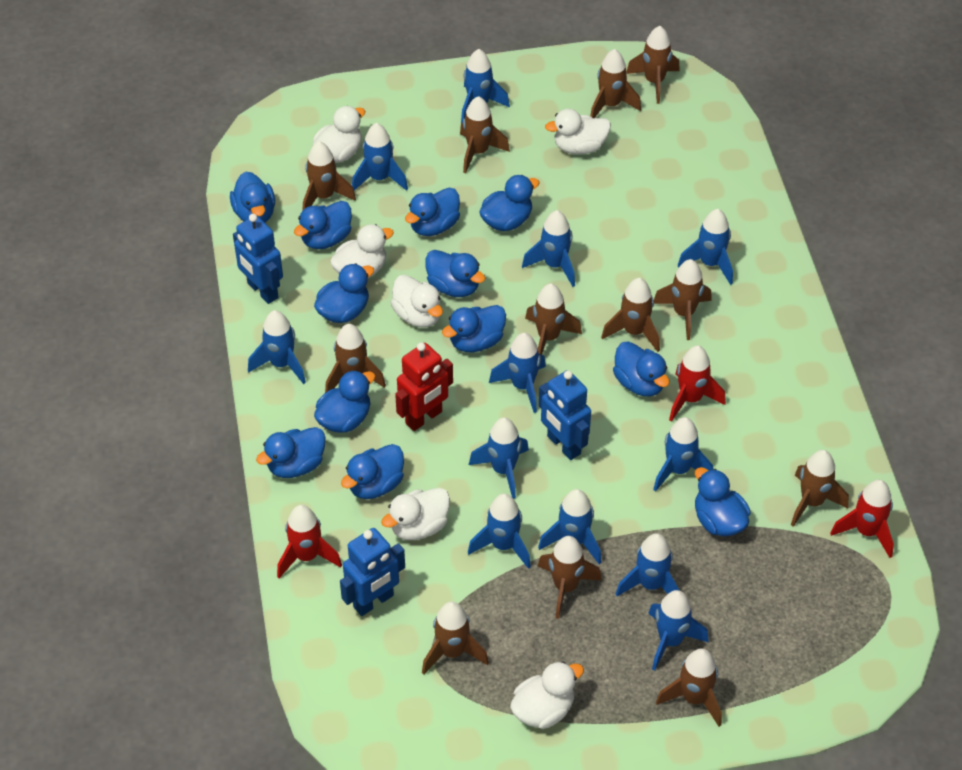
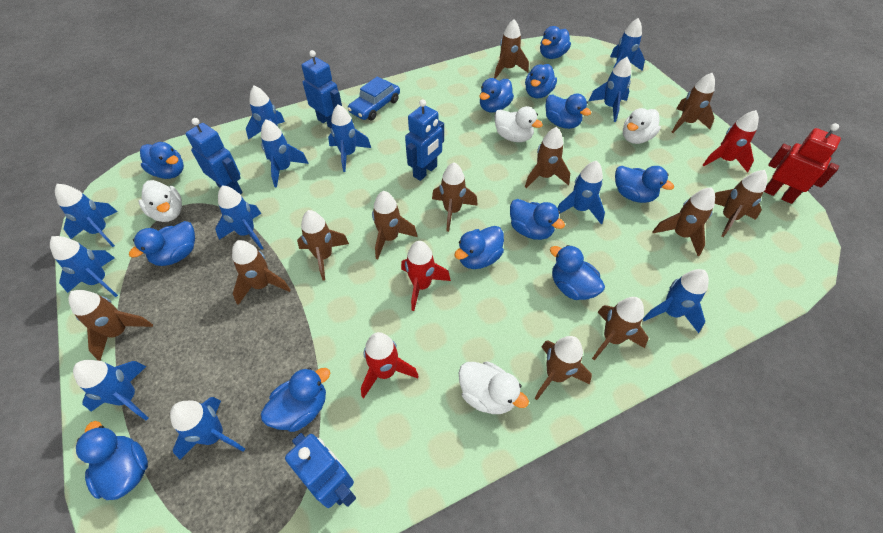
blue car: 0 -> 1
blue robot: 3 -> 4
white duck: 6 -> 4

